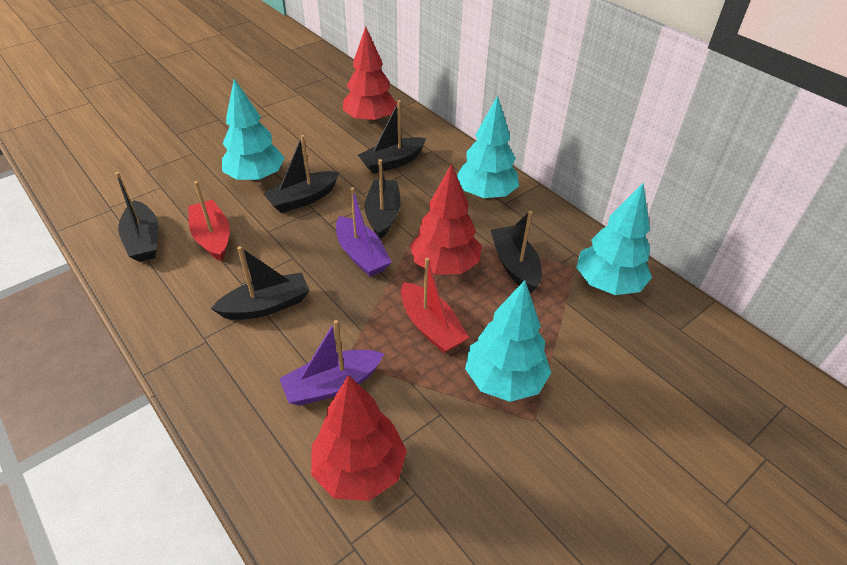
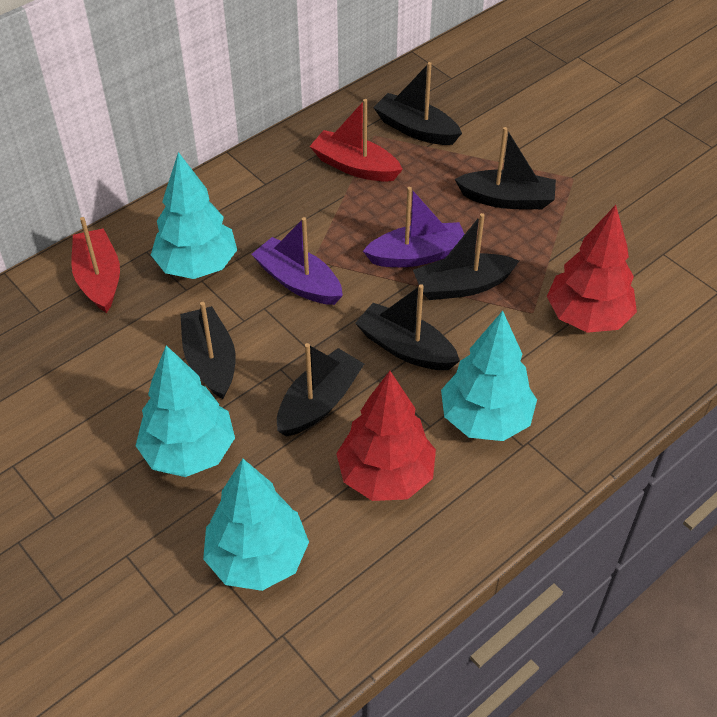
red tree: 3 -> 2

